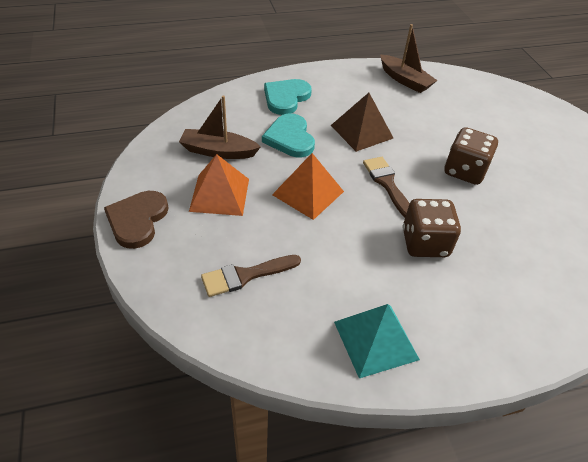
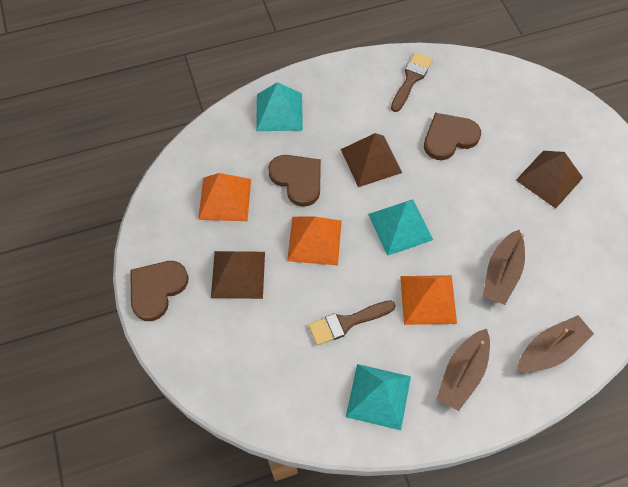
brown boat: 2 -> 3
brown dice: 2 -> 0
brown heart: 1 -> 3
brown pyramid: 1 -> 3
orange pyramid: 2 -> 3
turquoise heart: 2 -> 0
turquoise pyramid: 1 -> 3

